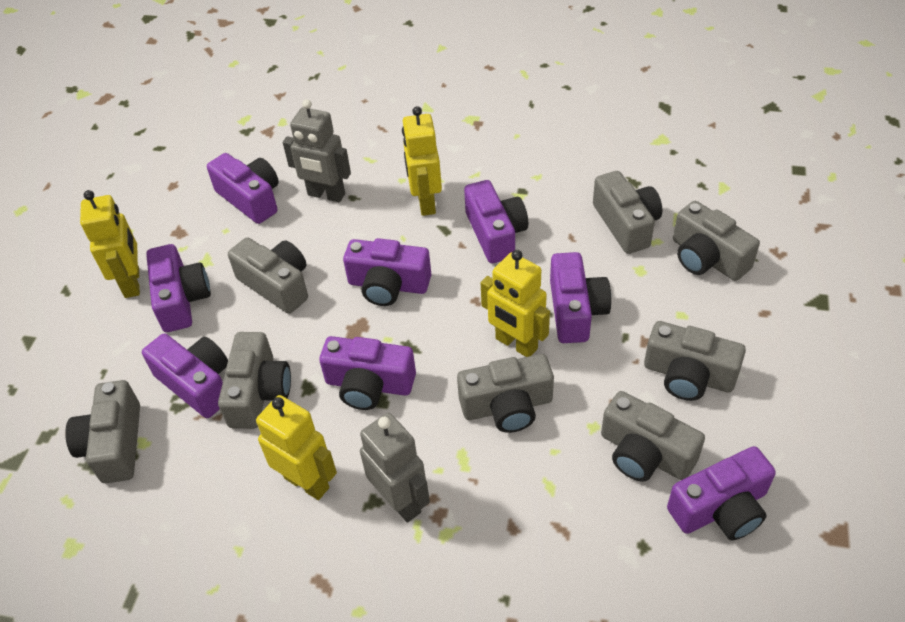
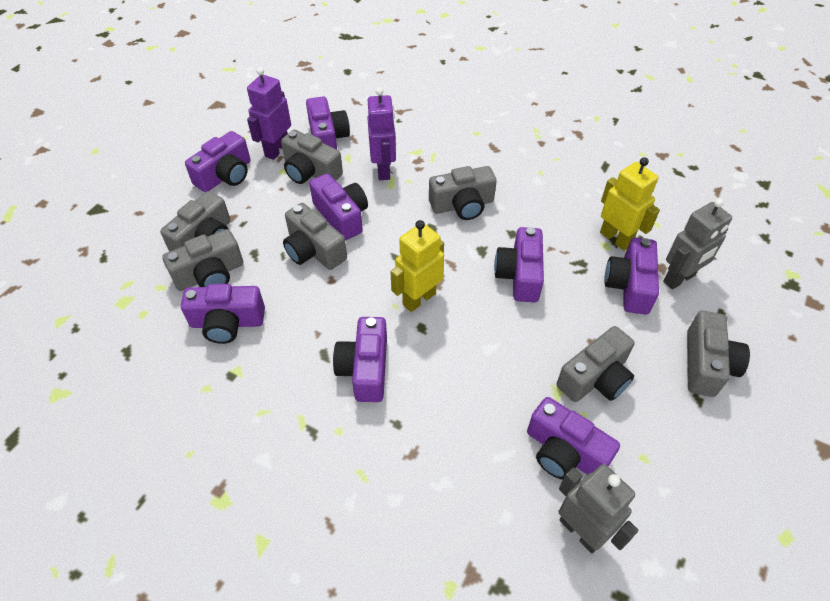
grey camera: 8 -> 7
purple robot: 0 -> 2
yellow robot: 4 -> 2

